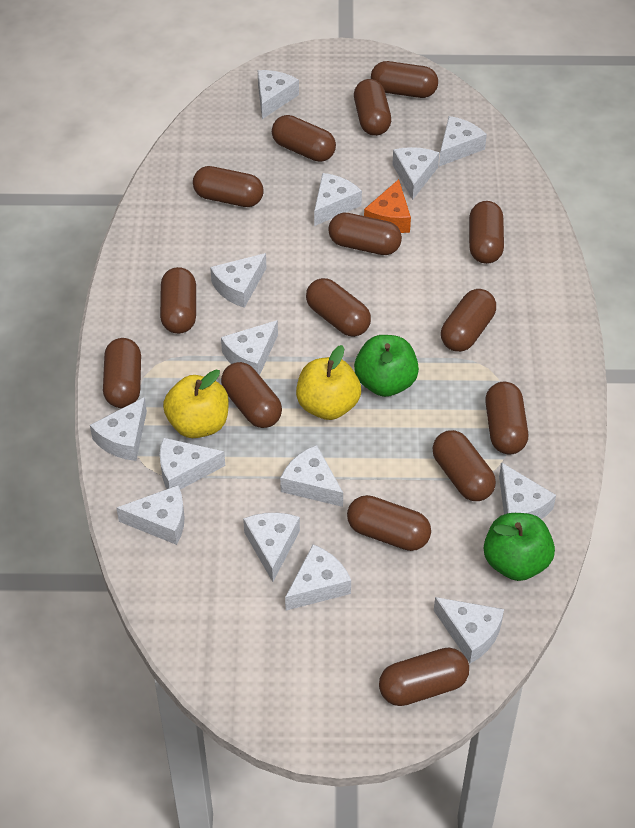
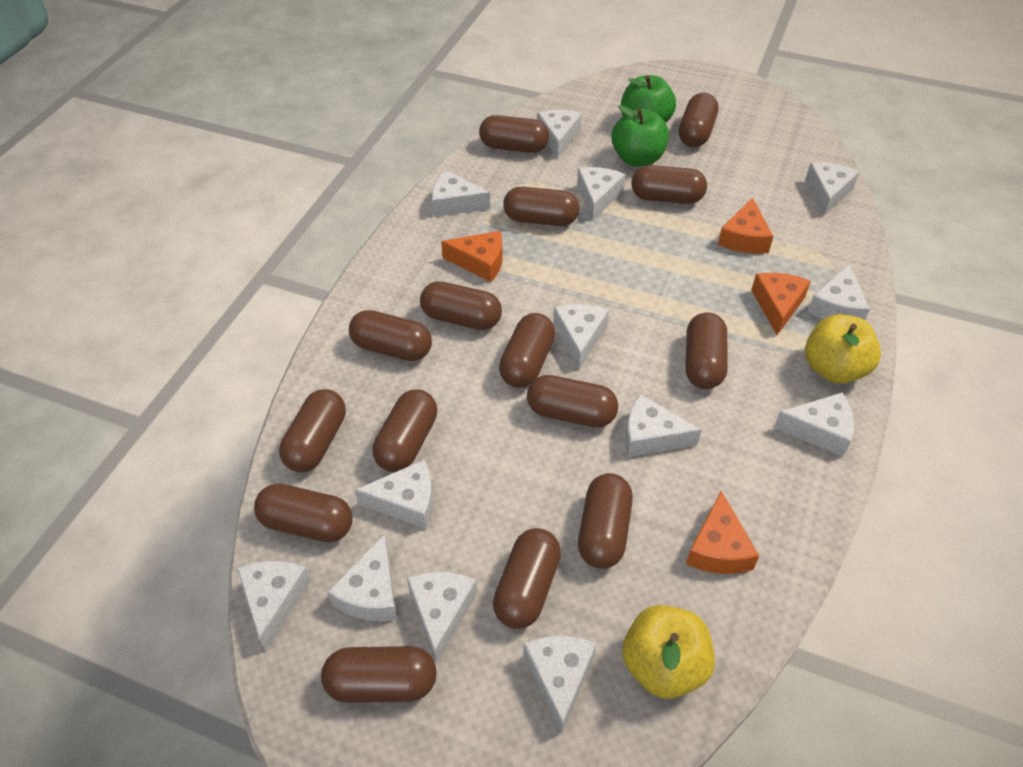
orange cheese: 1 -> 4
white cheese: 14 -> 13

